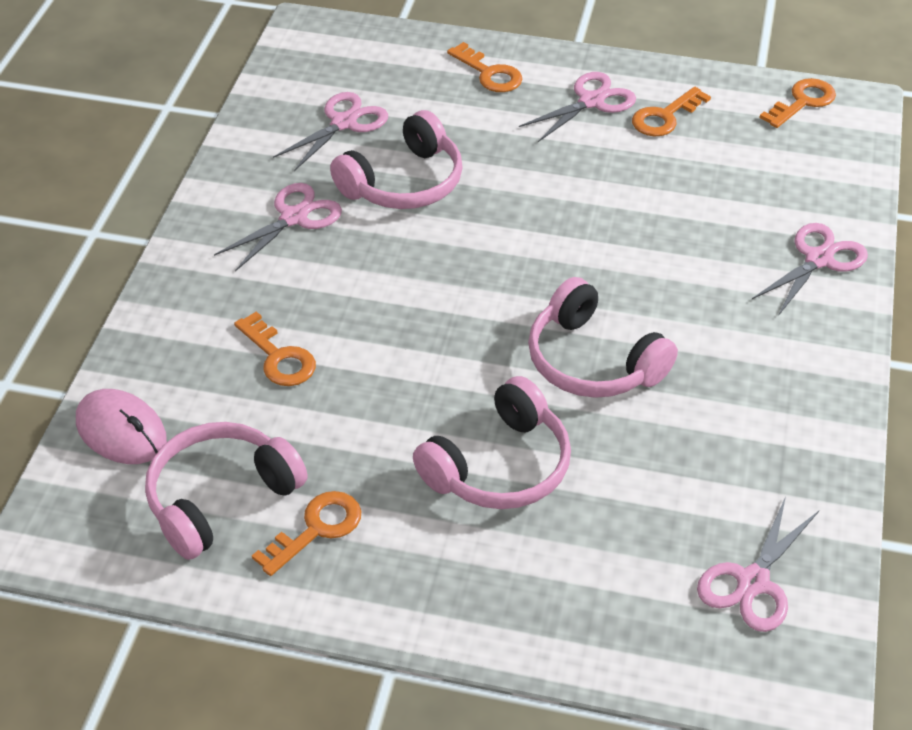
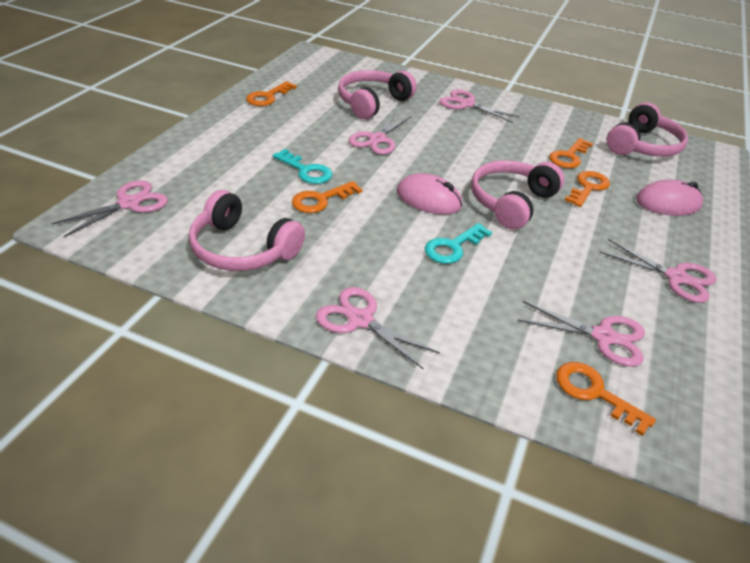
pink mouse: 1 -> 2
pink scissors: 5 -> 6
turquoise key: 0 -> 2

